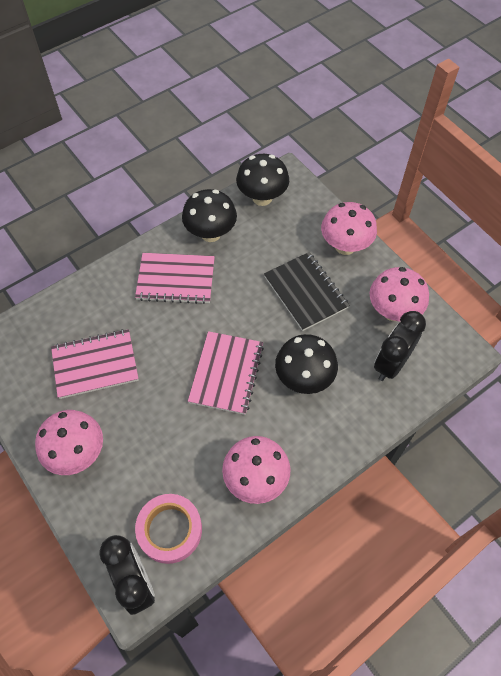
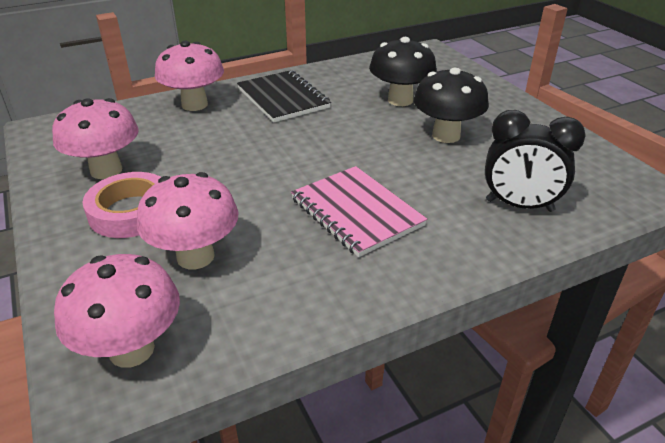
black clock: 2 -> 1
black mushroom: 3 -> 2
pink notebook: 3 -> 1

